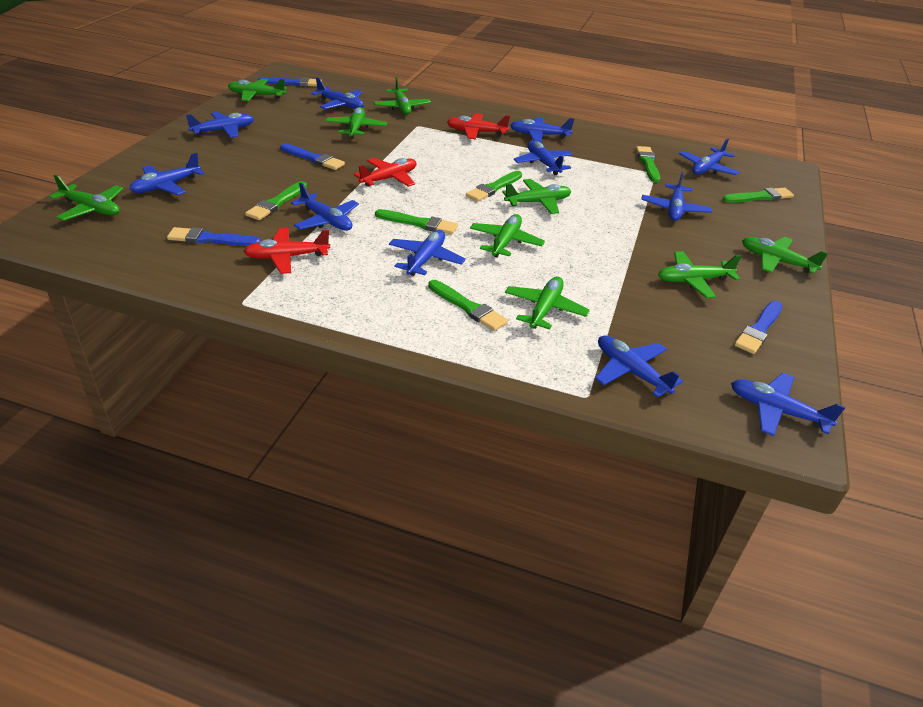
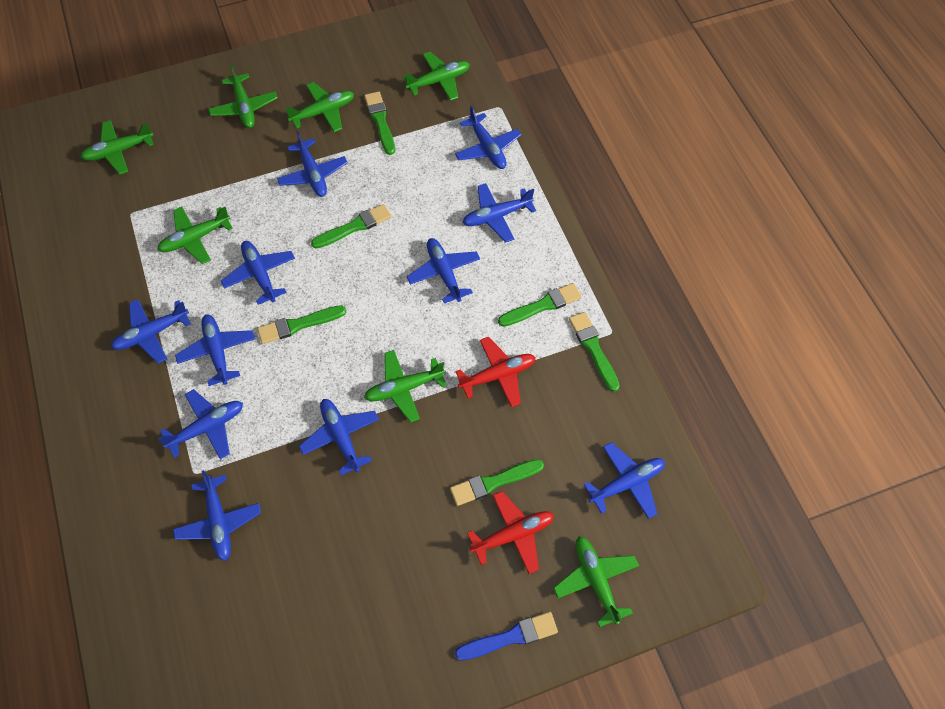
blue brush: 4 -> 1
green plane: 9 -> 7
red plane: 3 -> 2

